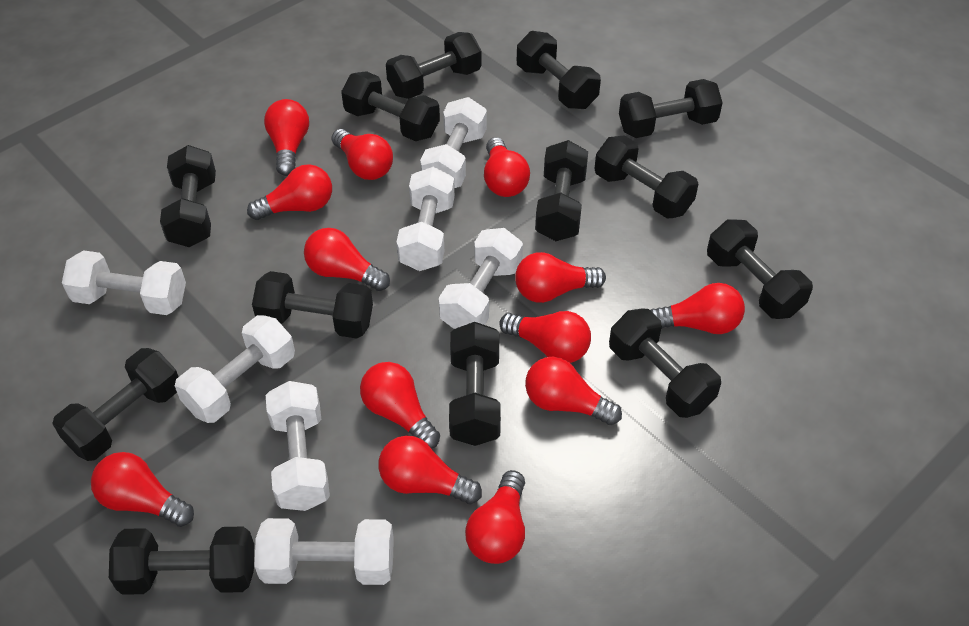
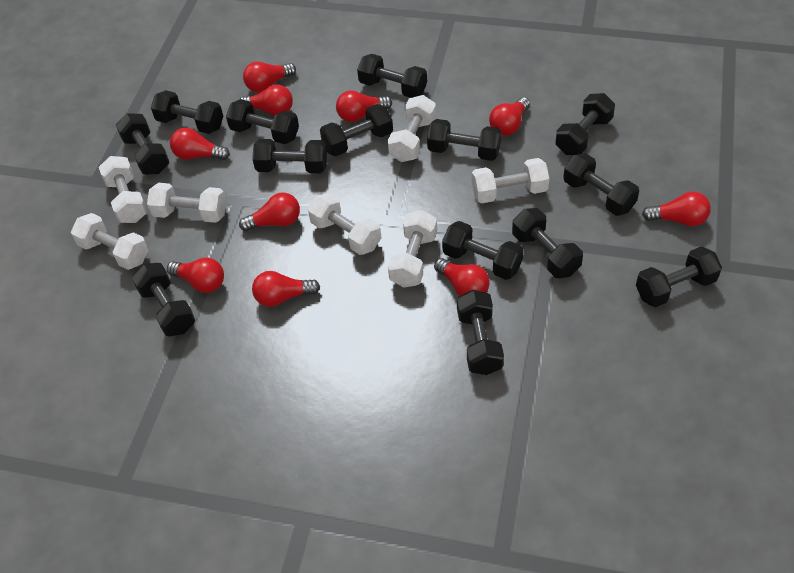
black dumbbell: 13 -> 14
red light bulb: 13 -> 10

